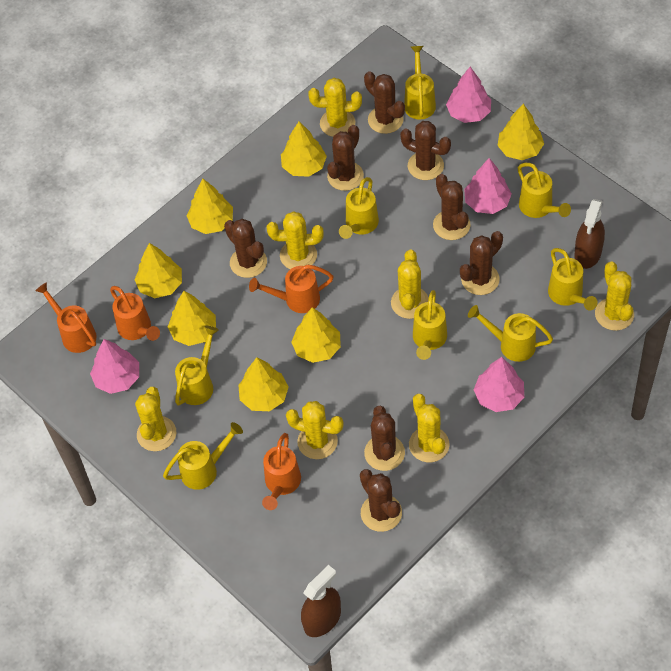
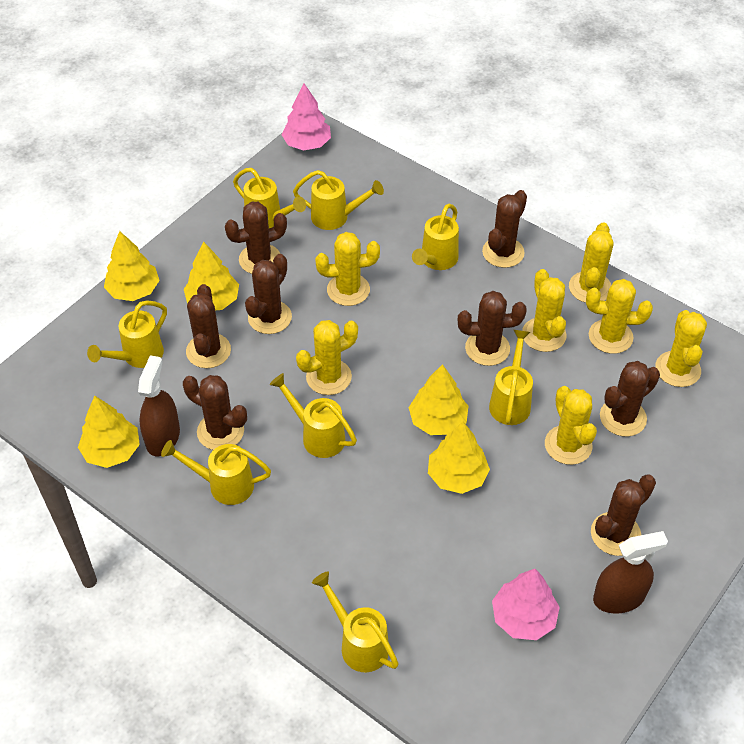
orange watering can: 4 -> 0
pink tree: 4 -> 2
yellow tree: 7 -> 5

